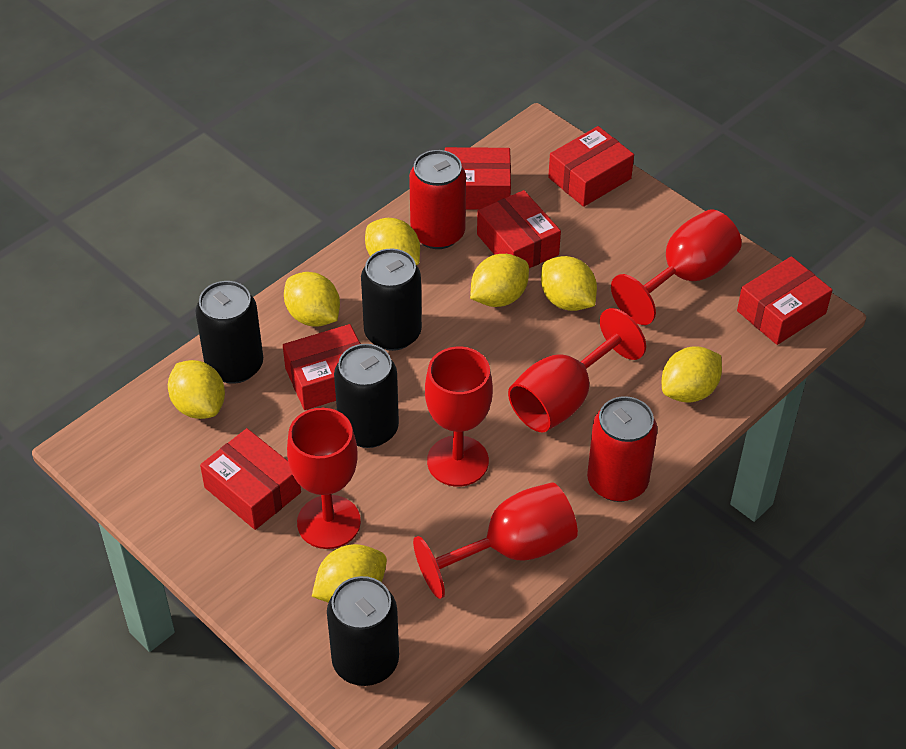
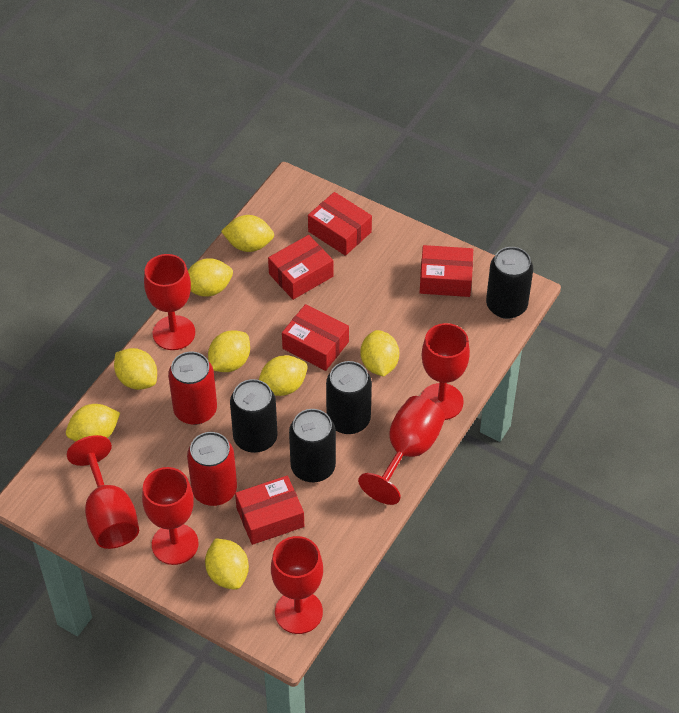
red box: 6 -> 5
red goblet: 5 -> 6
yellow lemon: 7 -> 8

